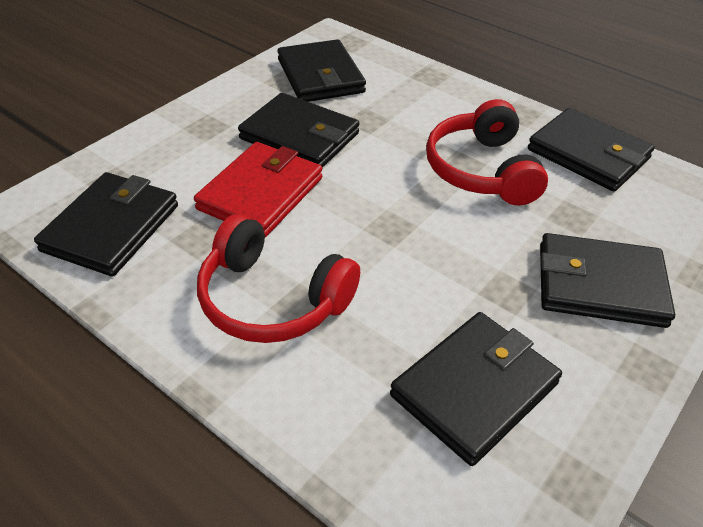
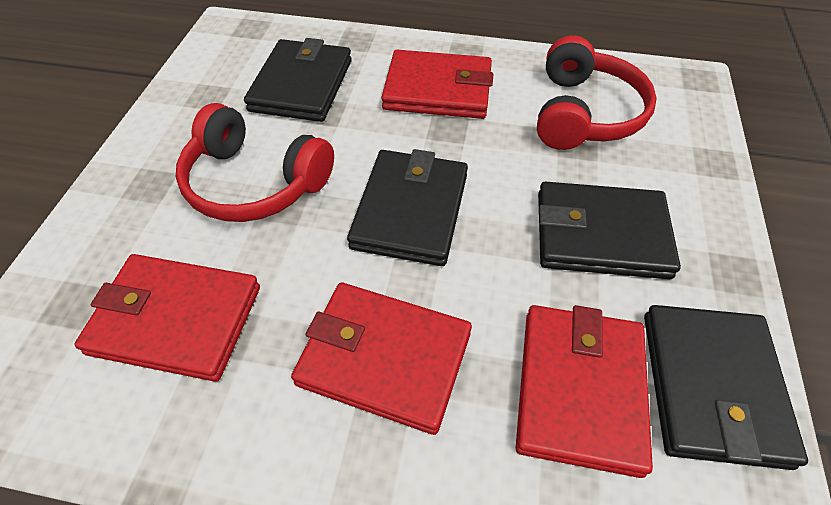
black wallet: 6 -> 4
red wallet: 1 -> 4

